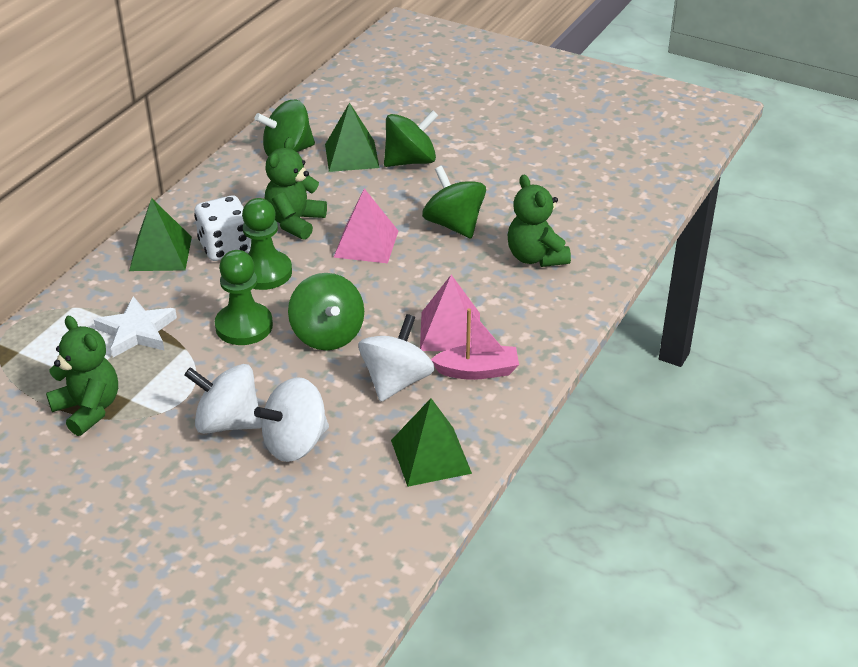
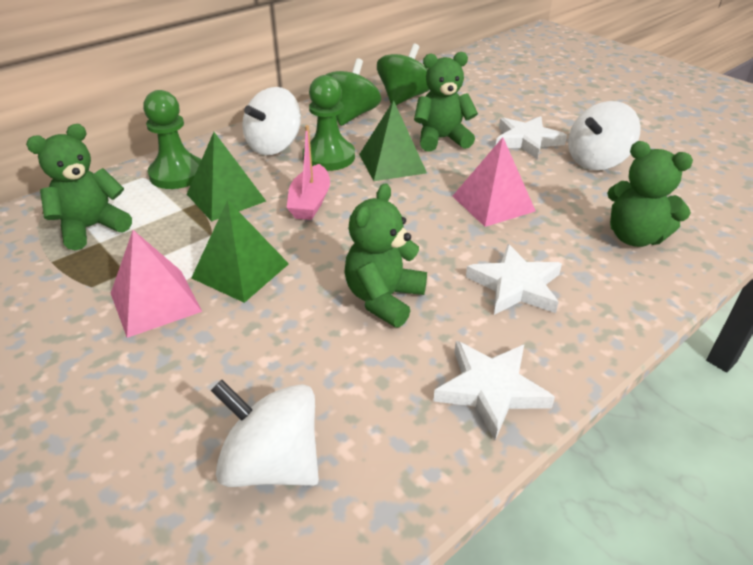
green spinning top: 4 -> 2
green teddy bear: 3 -> 4
white dice: 1 -> 0
white star: 1 -> 3

